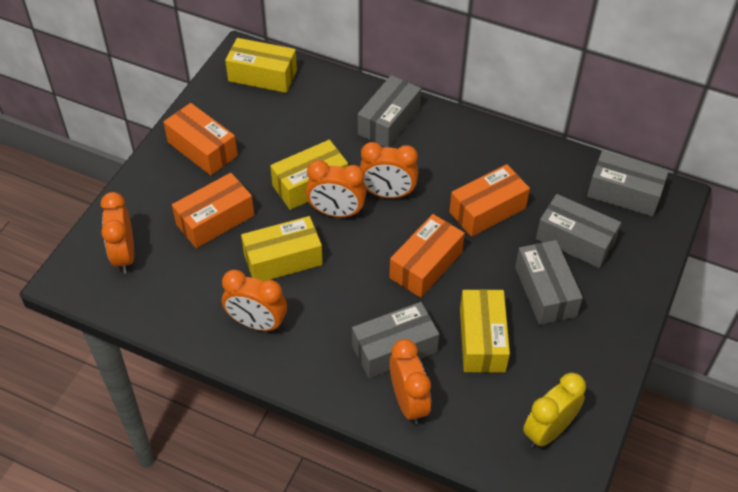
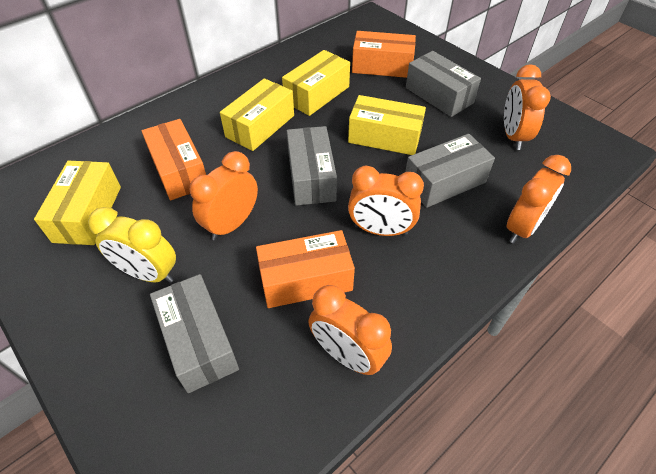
grey box: 5 -> 4
orange box: 4 -> 3

